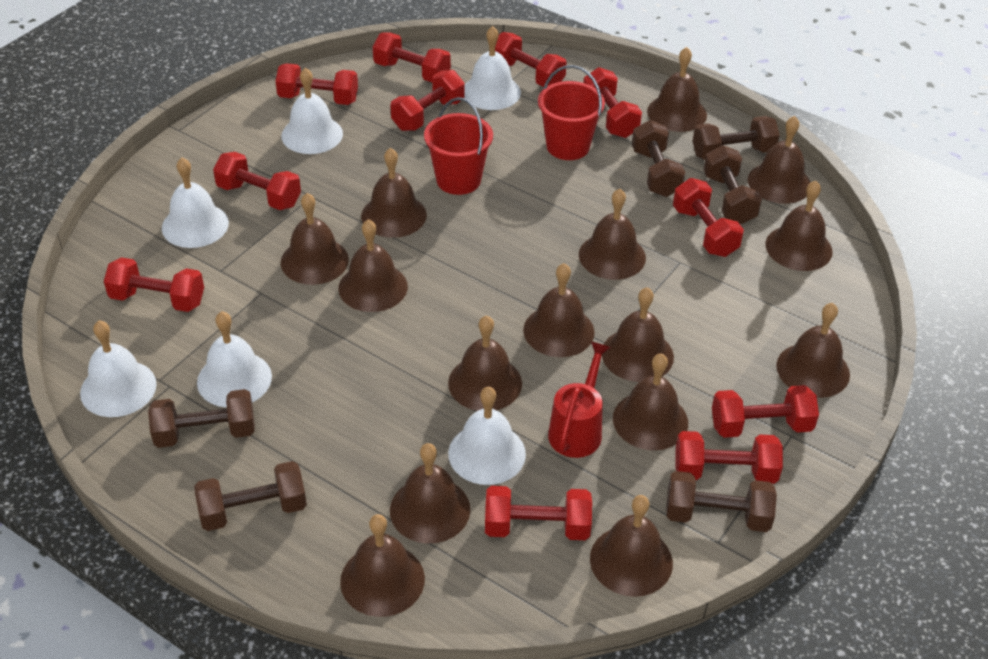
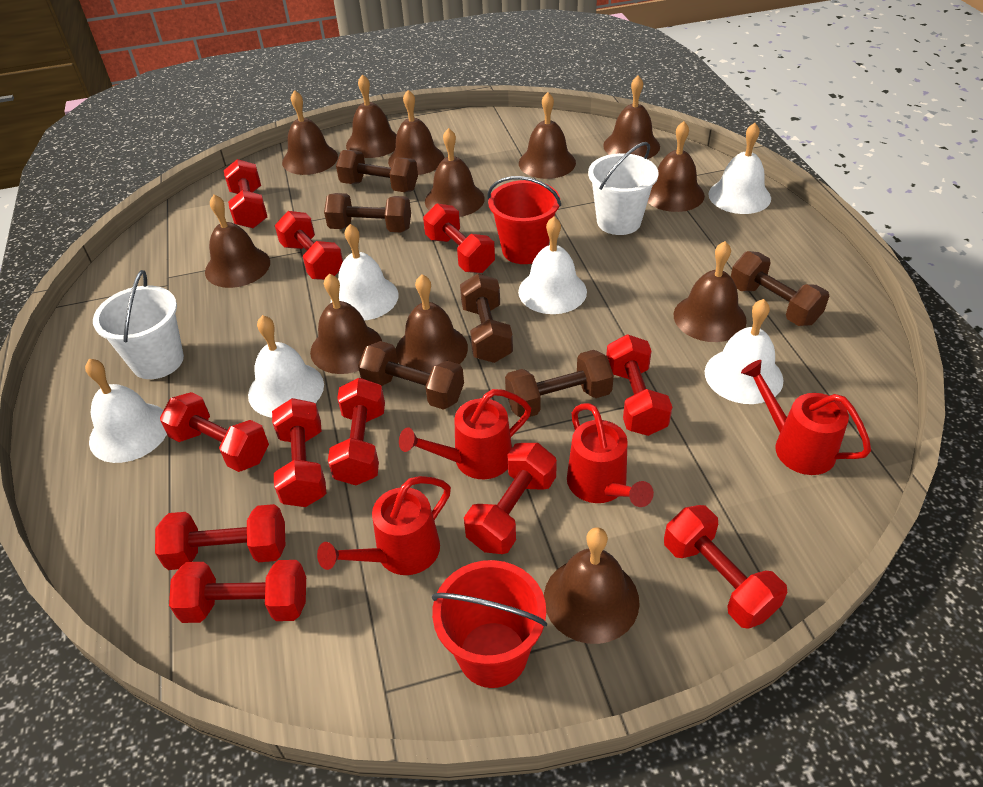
brown bell: 15 -> 12
red watering can: 1 -> 4
white bucket: 0 -> 2

